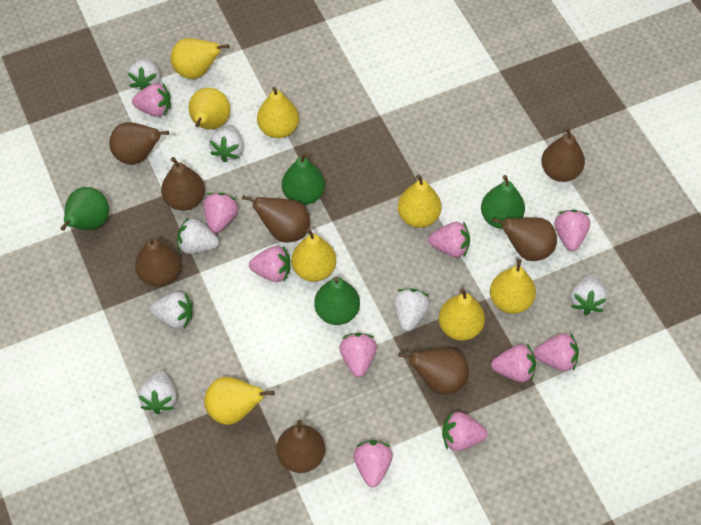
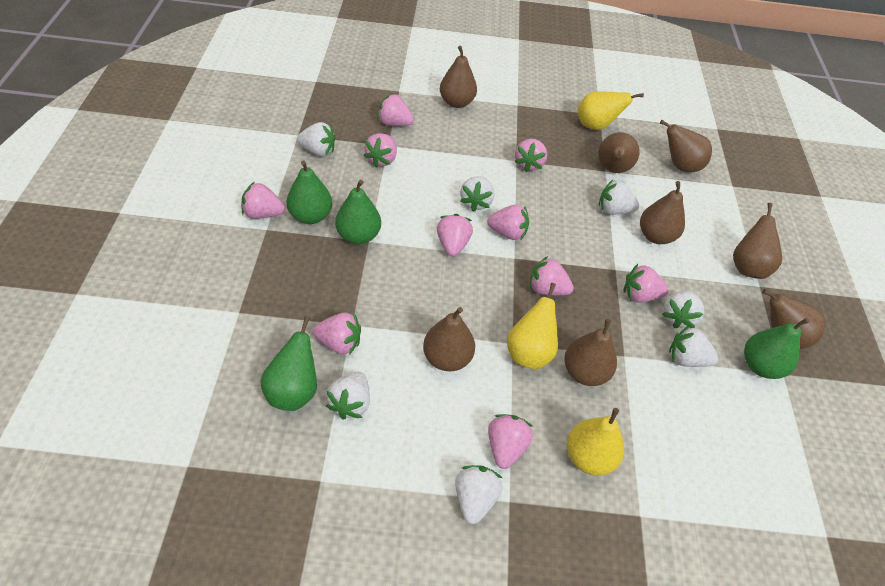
yellow pear: 8 -> 3

